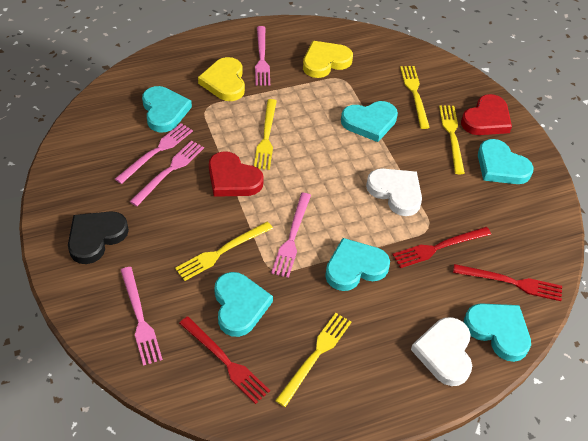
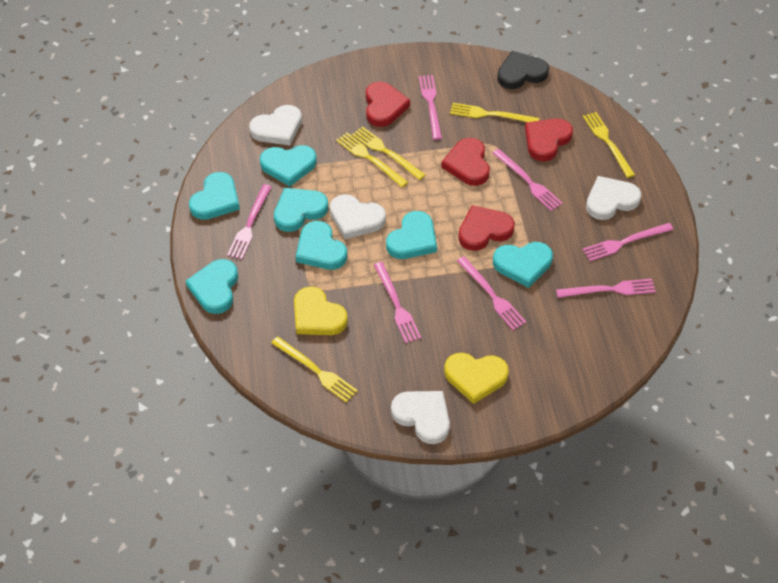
pink fork: 5 -> 7
red fork: 3 -> 0
red heart: 2 -> 4
turquoise heart: 6 -> 7
white heart: 2 -> 4

